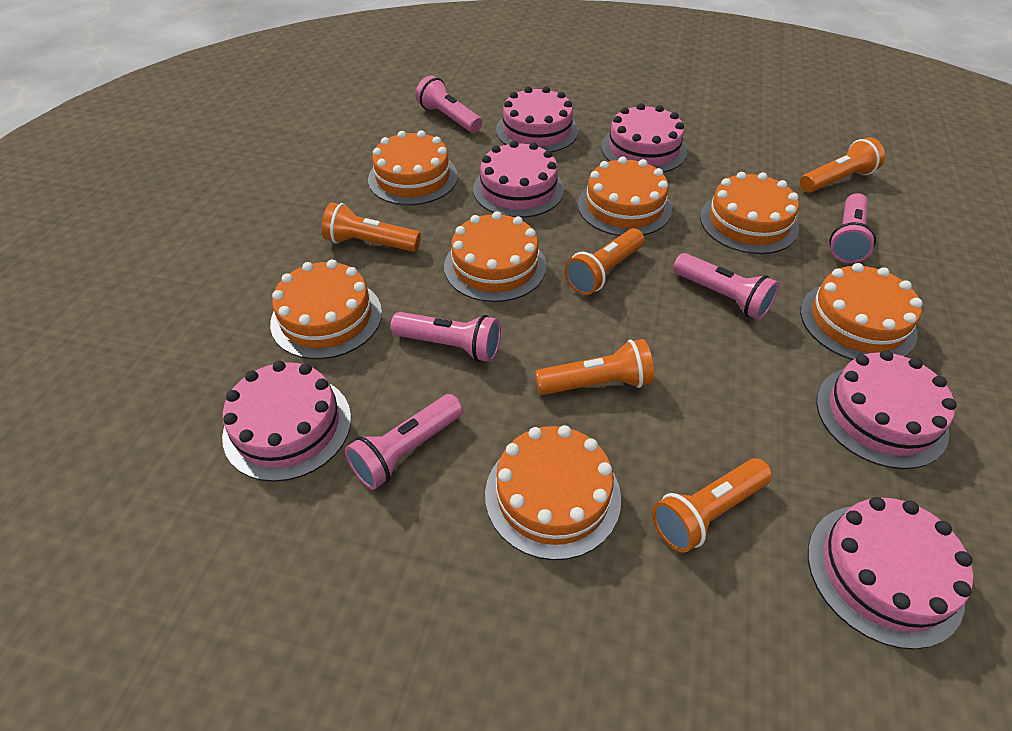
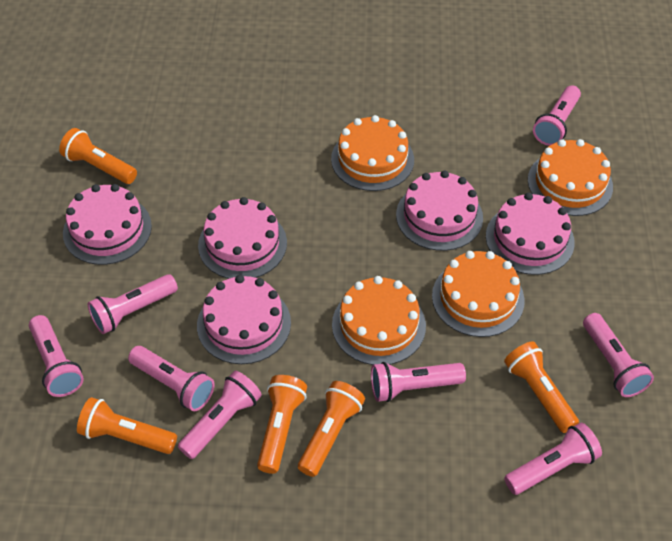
orange cake: 7 -> 4
pink cake: 6 -> 5
pink flashlight: 5 -> 8

